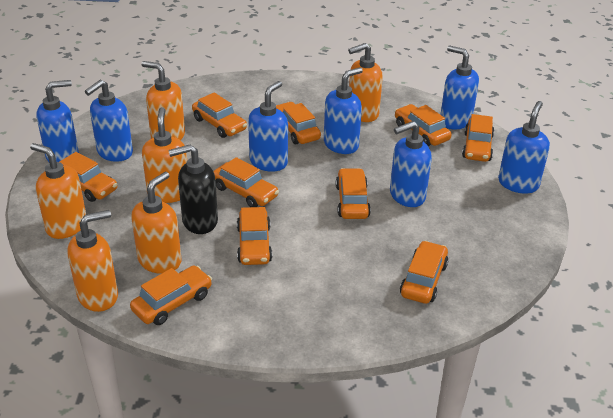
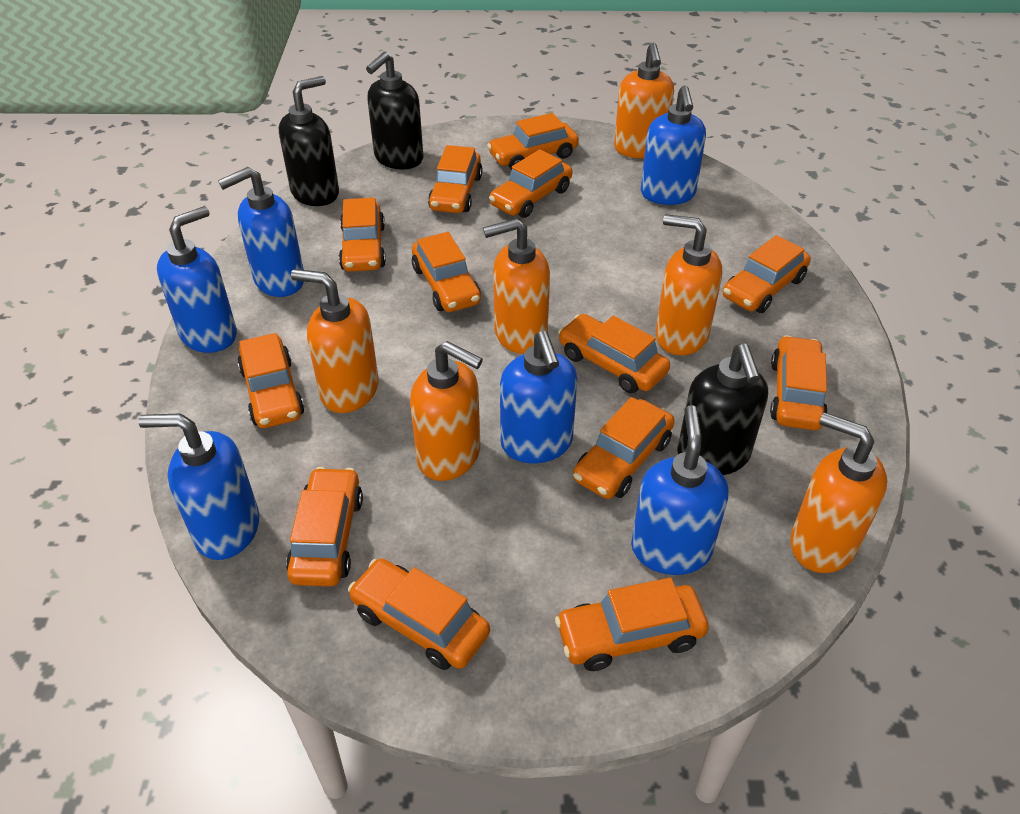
black soap dispenser: 1 -> 3
blue soap dispenser: 7 -> 6
orange car: 10 -> 13

